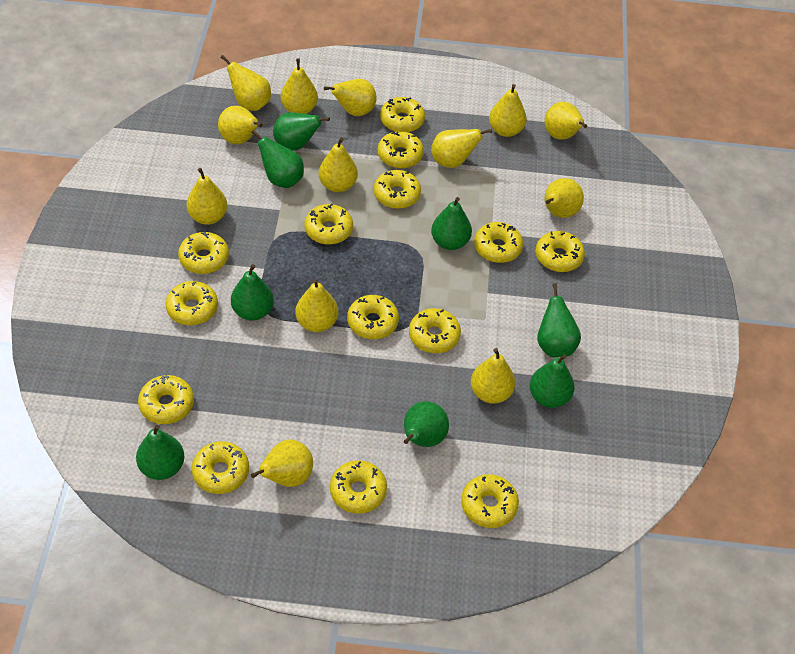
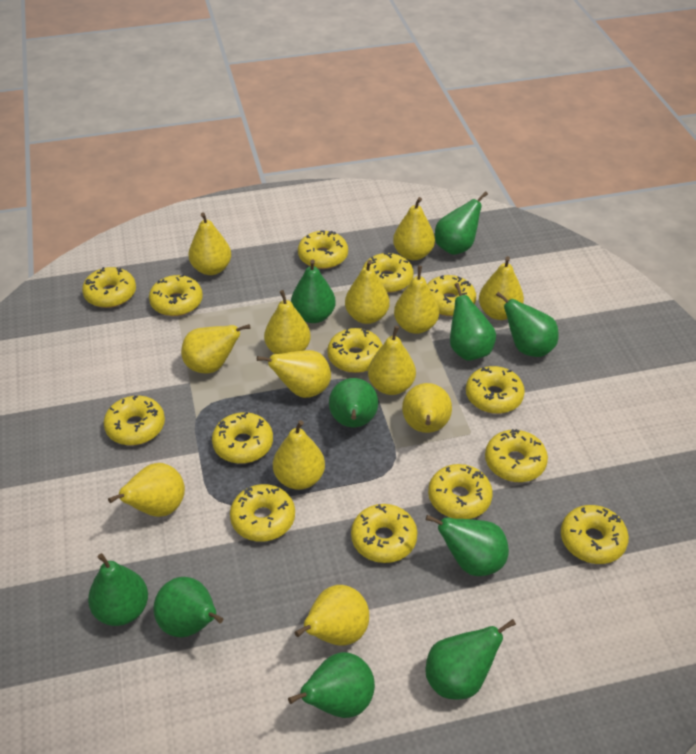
green pear: 8 -> 10

